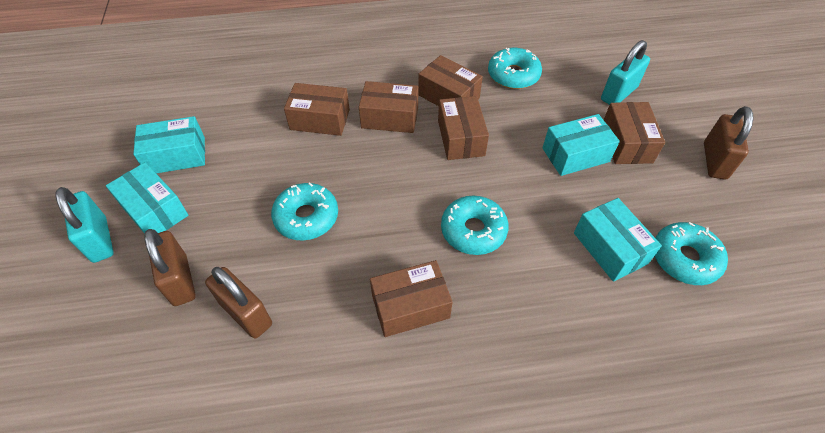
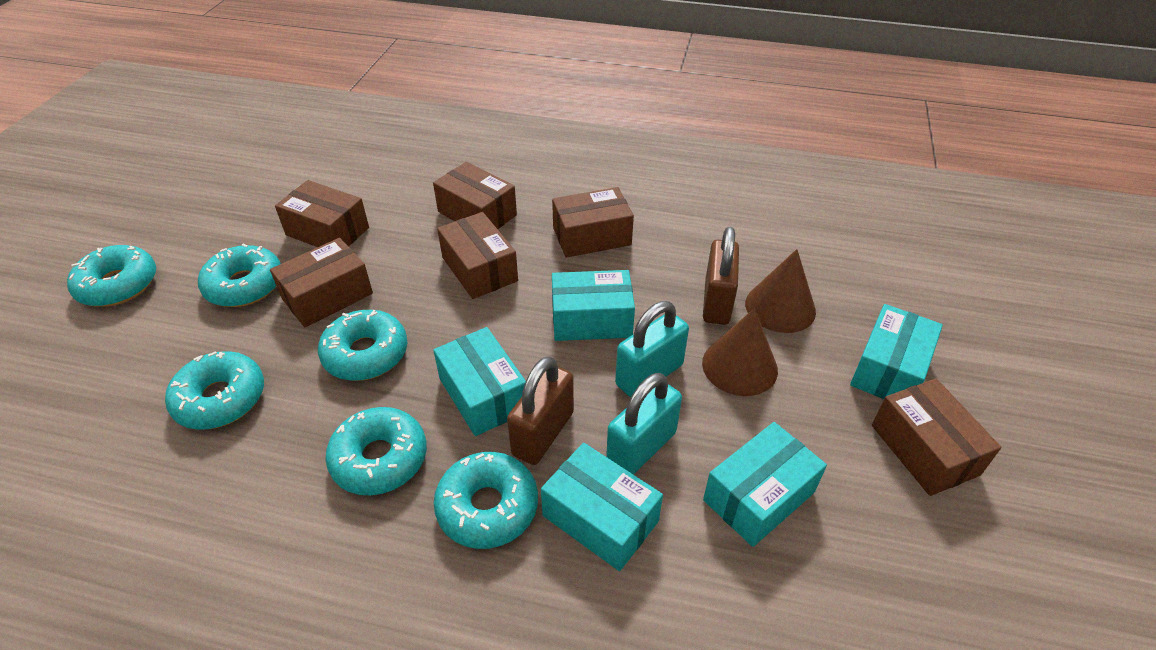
brown cone: 0 -> 2
brown padlock: 3 -> 2
turquoise box: 4 -> 5
turquoise donut: 4 -> 6

